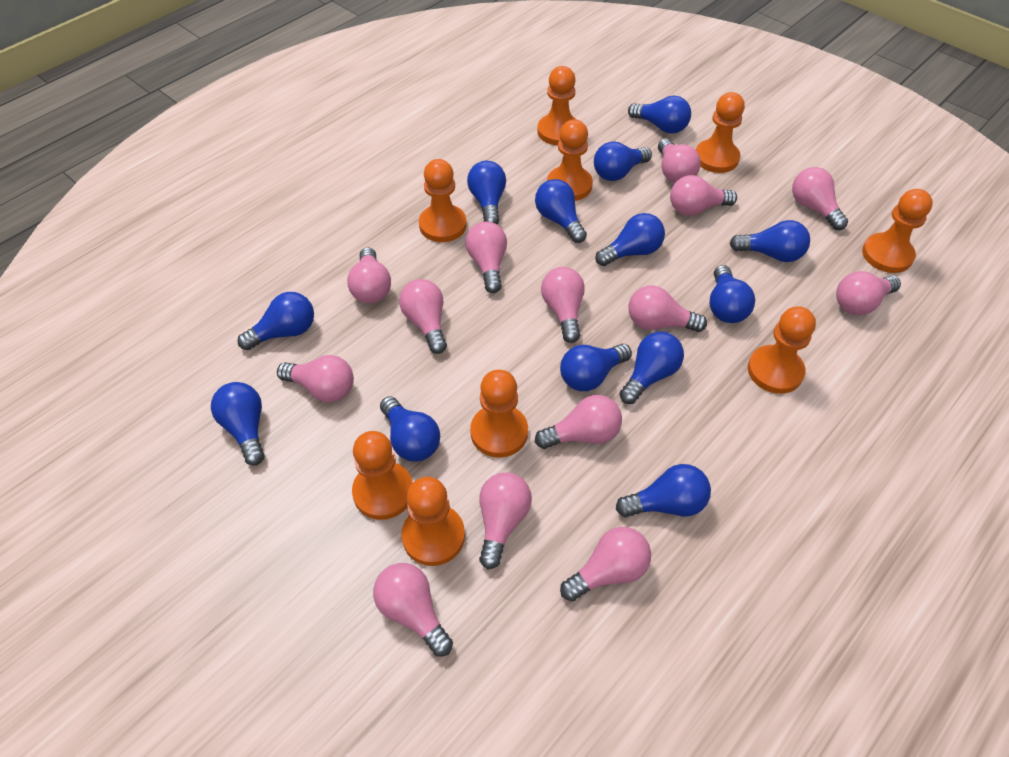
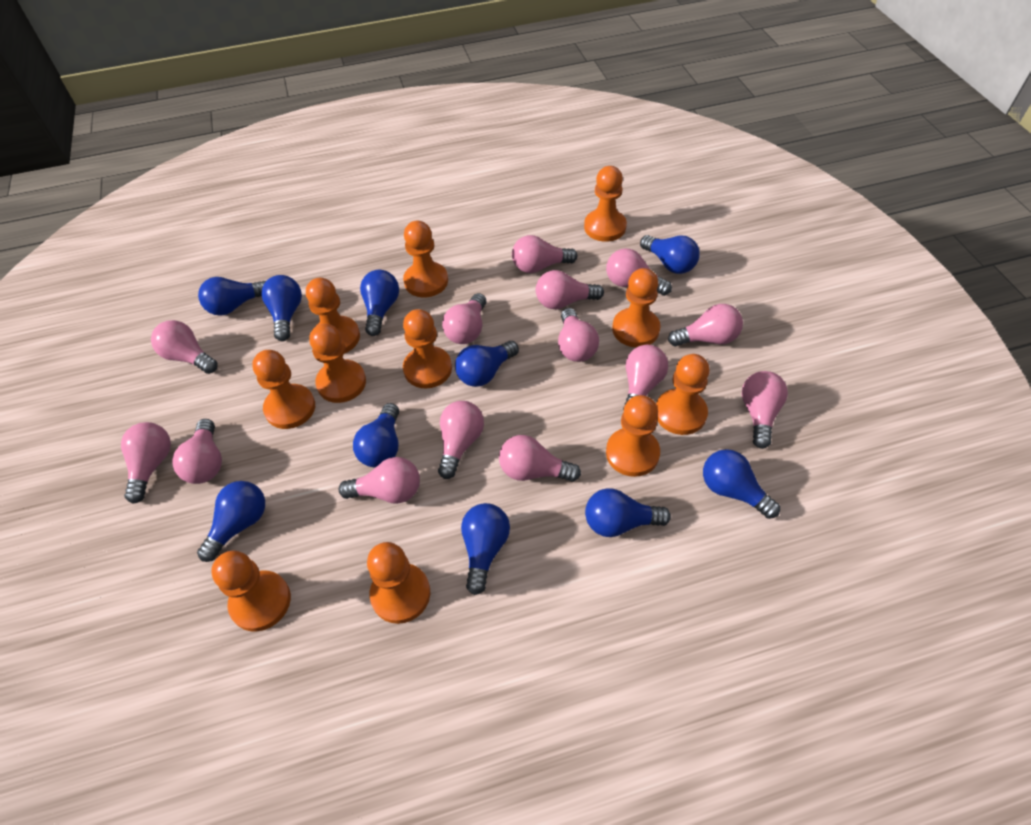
blue light bulb: 13 -> 10
orange pawn: 9 -> 11

